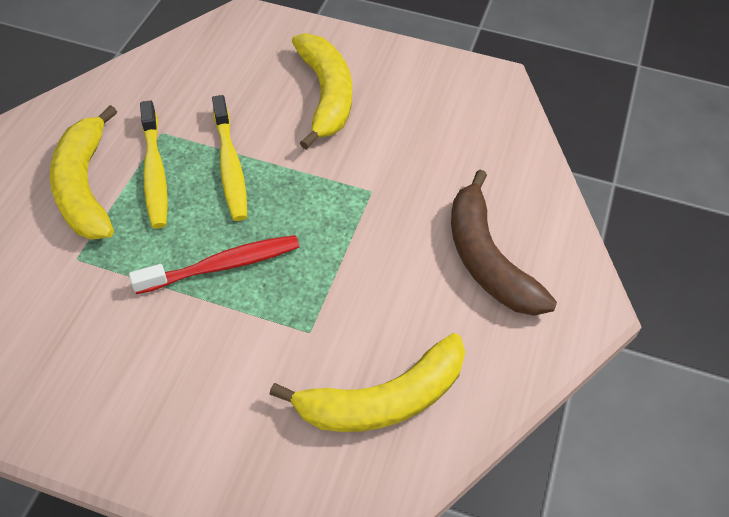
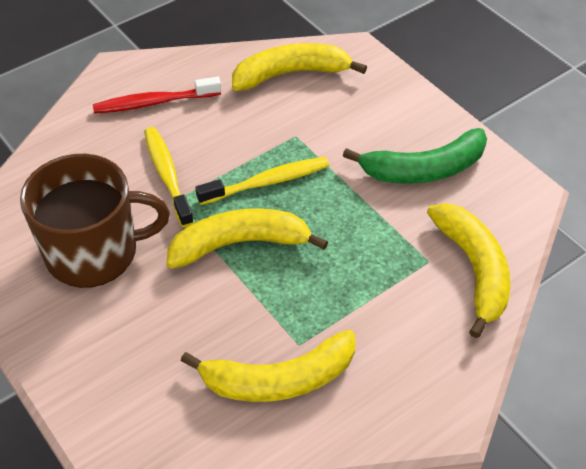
brown banana: 1 -> 0
brown mug: 0 -> 1
green banana: 0 -> 1
yellow banana: 3 -> 4

